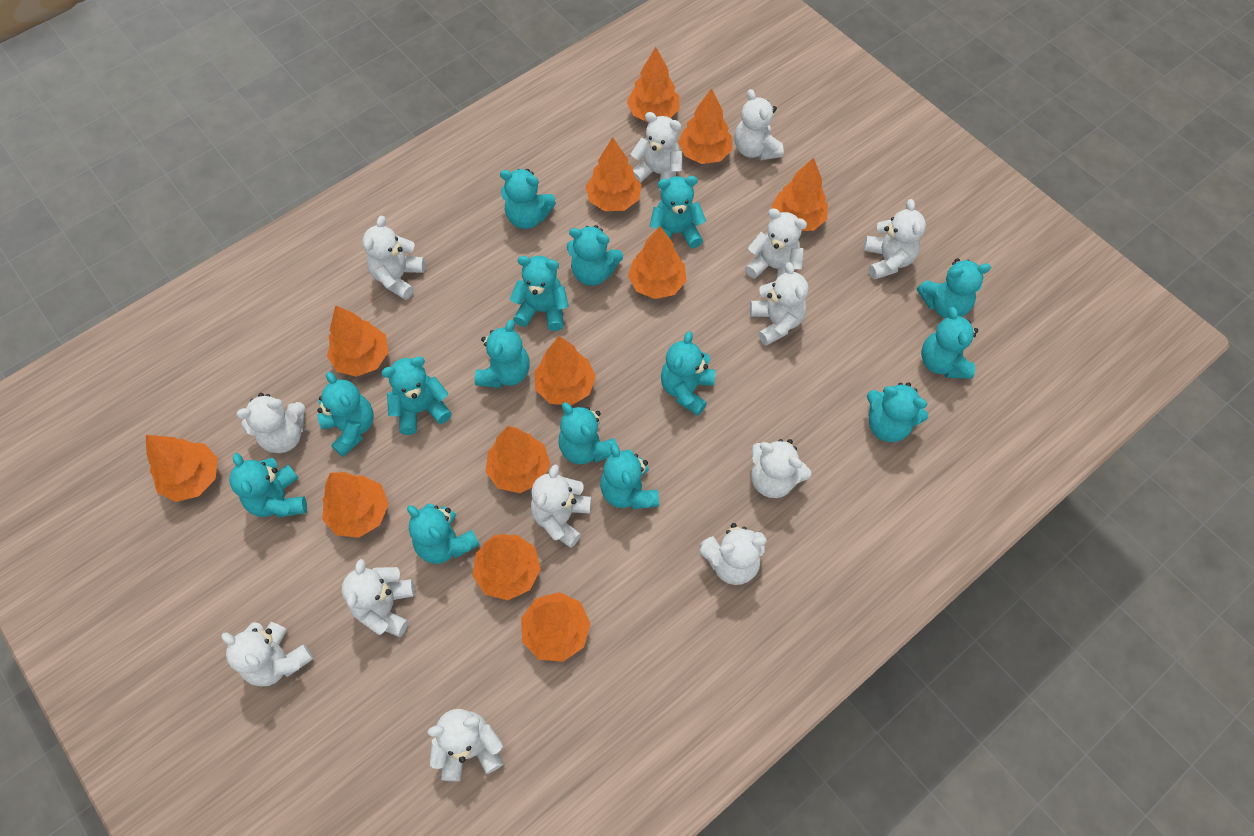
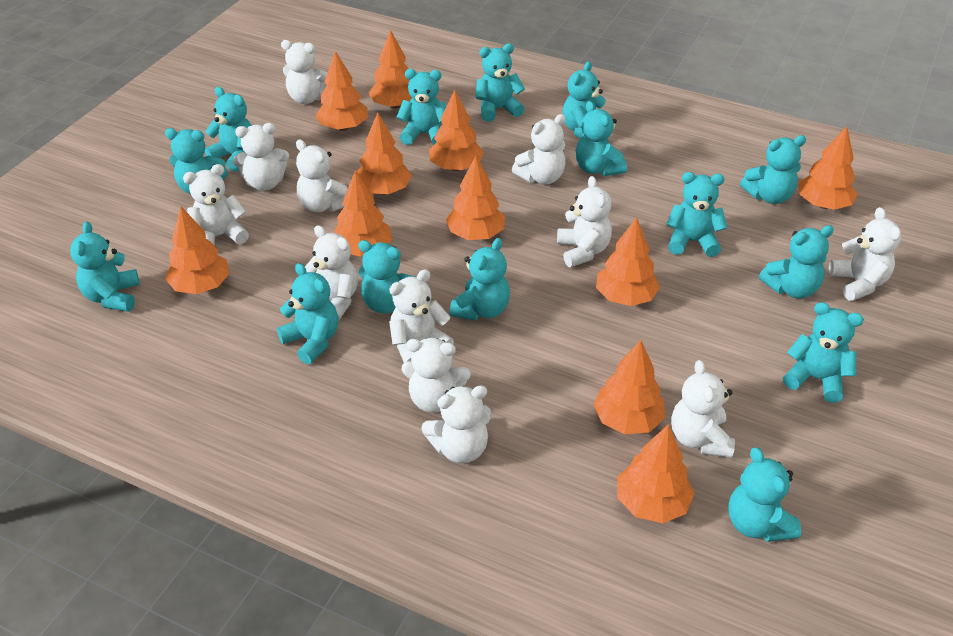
orange tree: 12 -> 11
white teddy bear: 13 -> 12

